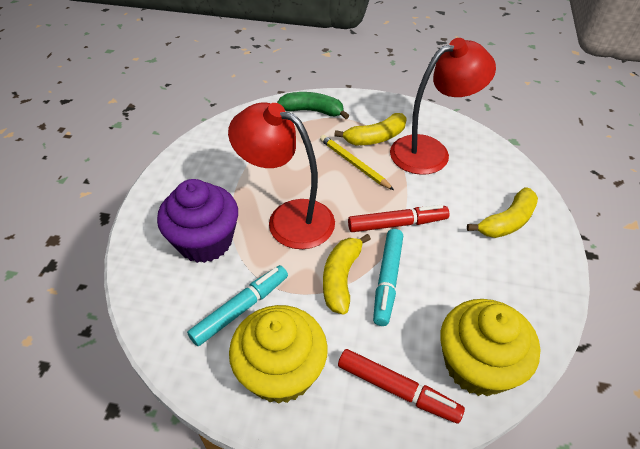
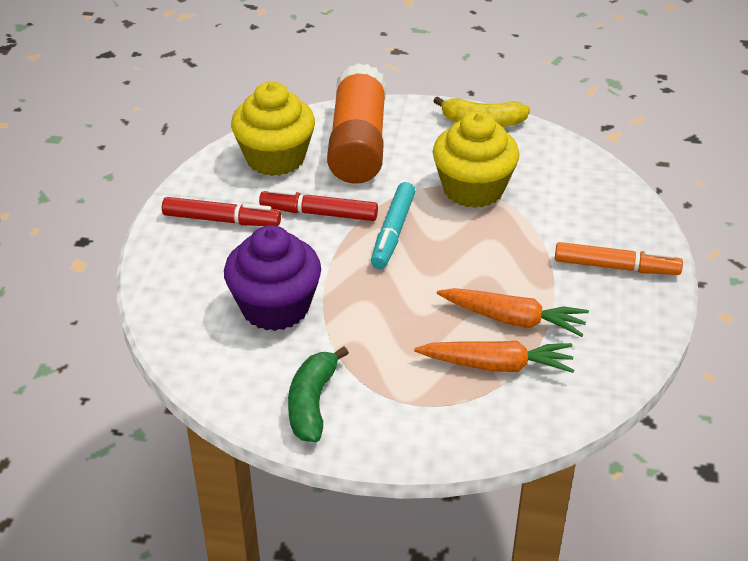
orange carrot: 0 -> 2
orange glue stick: 0 -> 1
orange marker: 0 -> 1
red lamp: 2 -> 0
turquoise marker: 2 -> 1
yellow banana: 3 -> 1
yellow pencil: 1 -> 0

